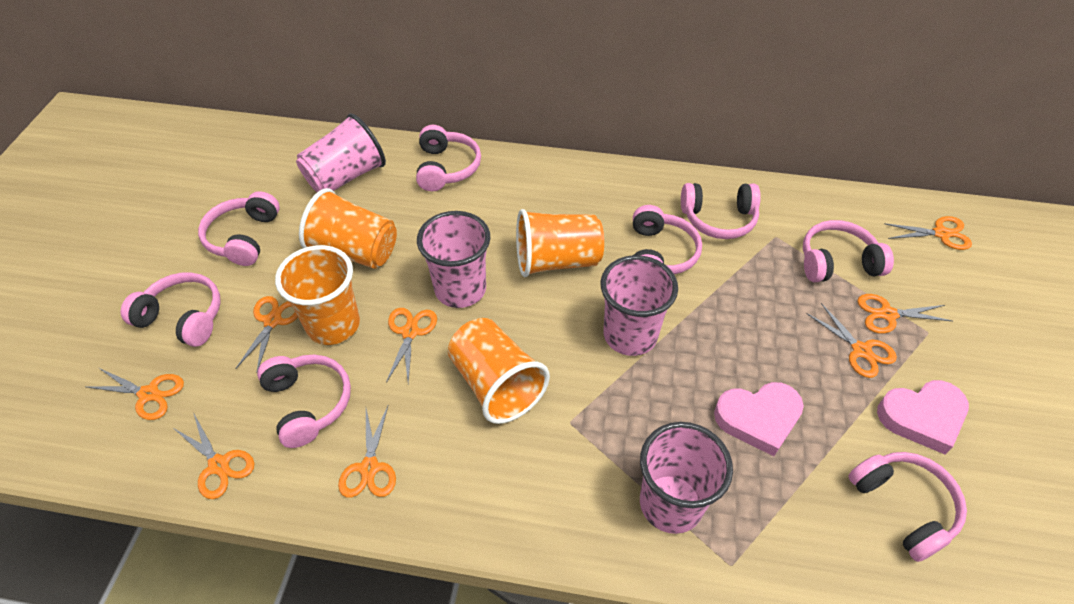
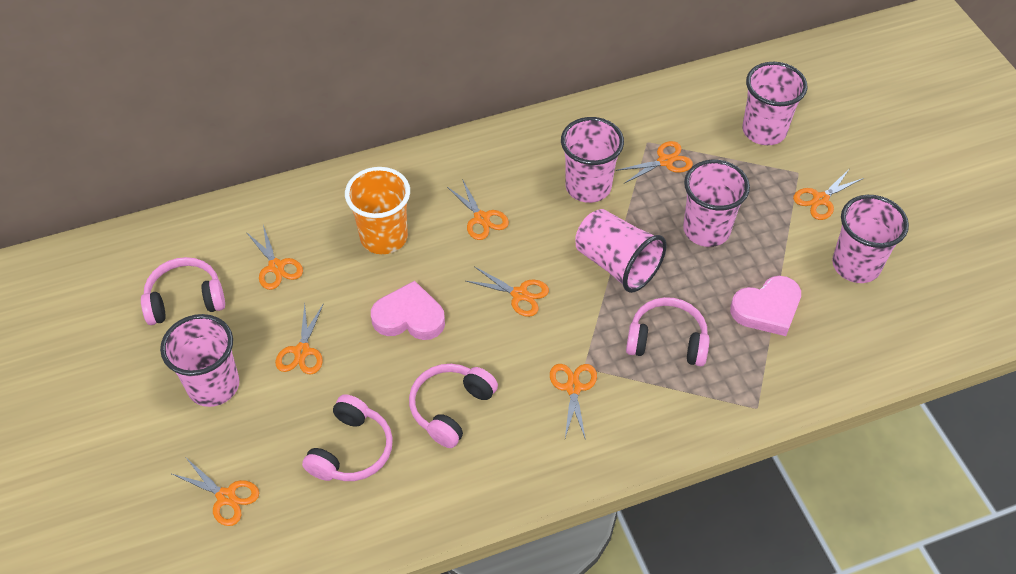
orange cup: 4 -> 1
pink cup: 4 -> 6
pink headphones: 8 -> 4

